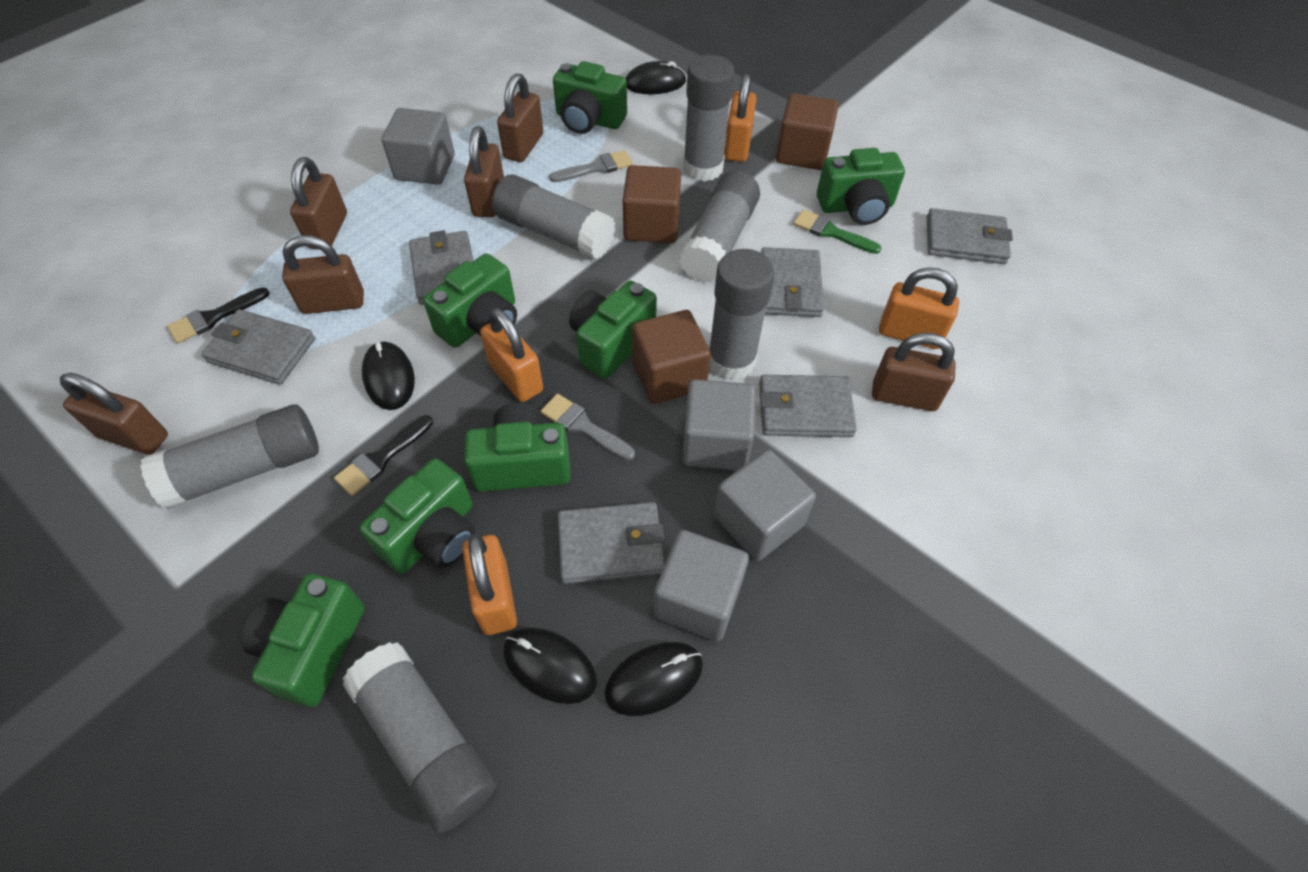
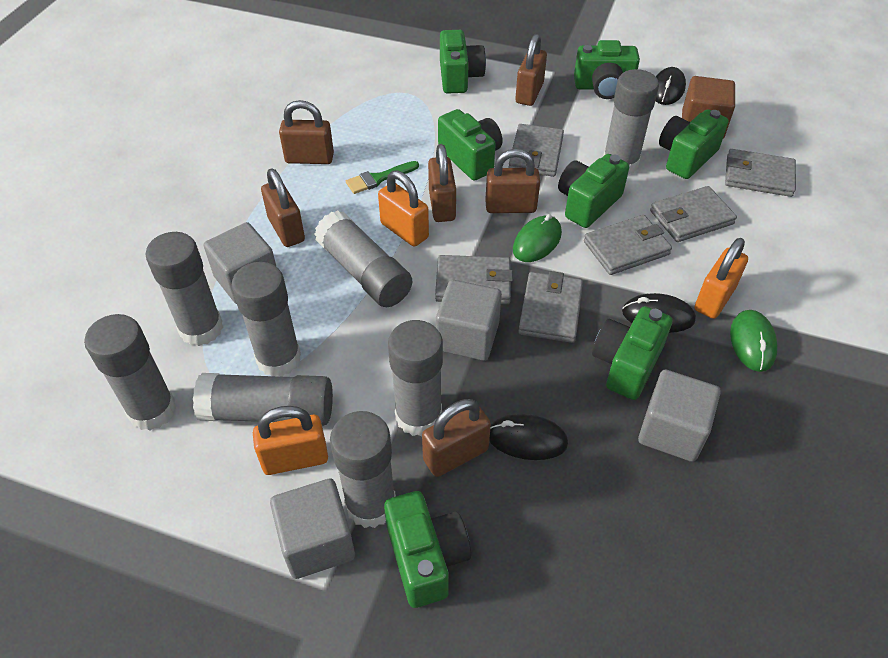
black brush: 2 -> 0
black mouse: 4 -> 3
brown cube: 3 -> 1
green mouse: 0 -> 2
grey brush: 2 -> 0
grey glue stick: 6 -> 8
orange padlock: 4 -> 3

